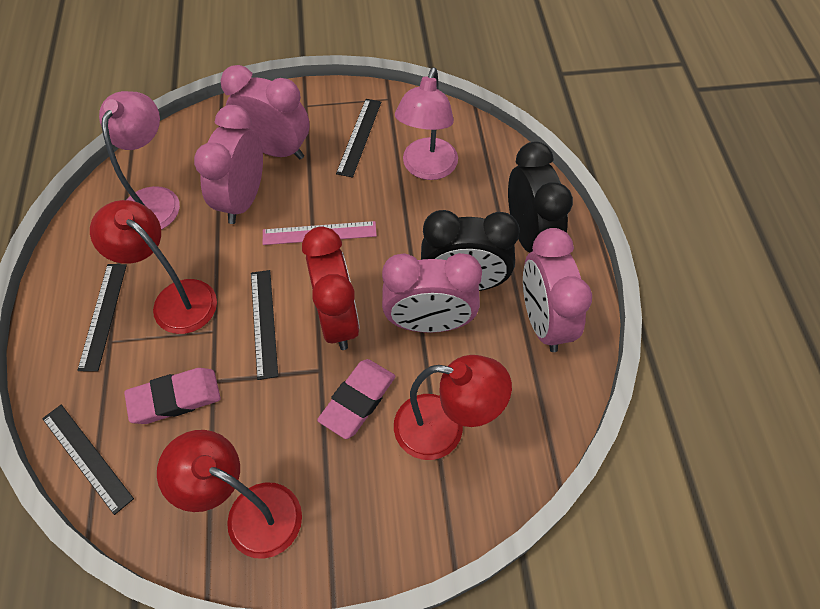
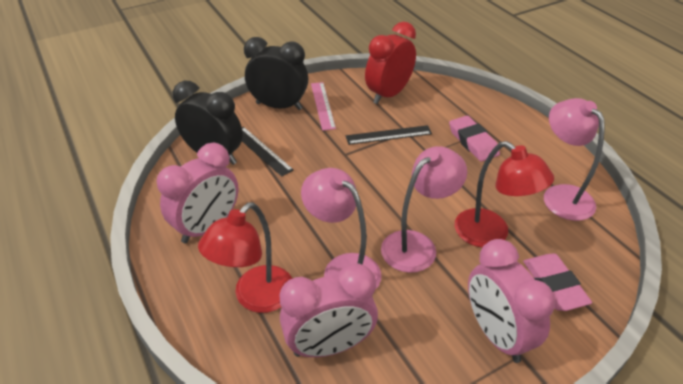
black ruler: 4 -> 2
pink clock: 4 -> 3
pink lamp: 2 -> 3
red lamp: 3 -> 2

